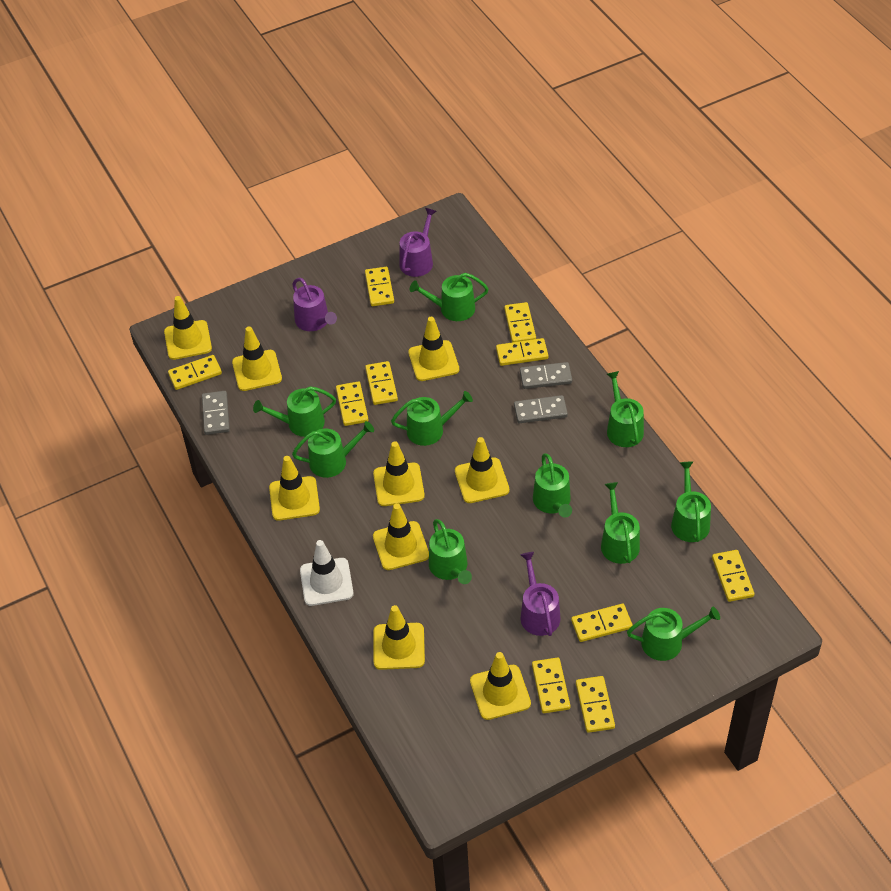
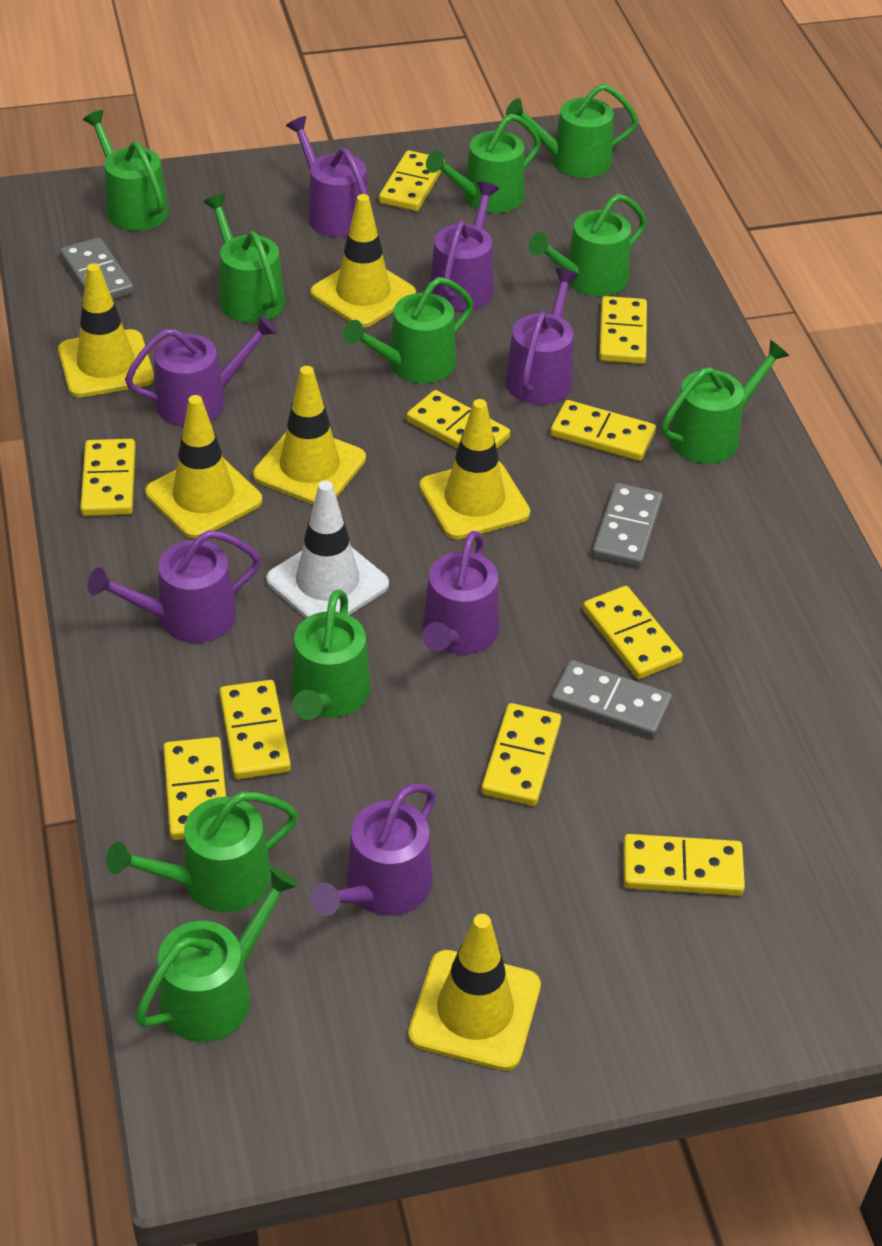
purple watering can: 3 -> 7
yellow traffic cone: 9 -> 6

